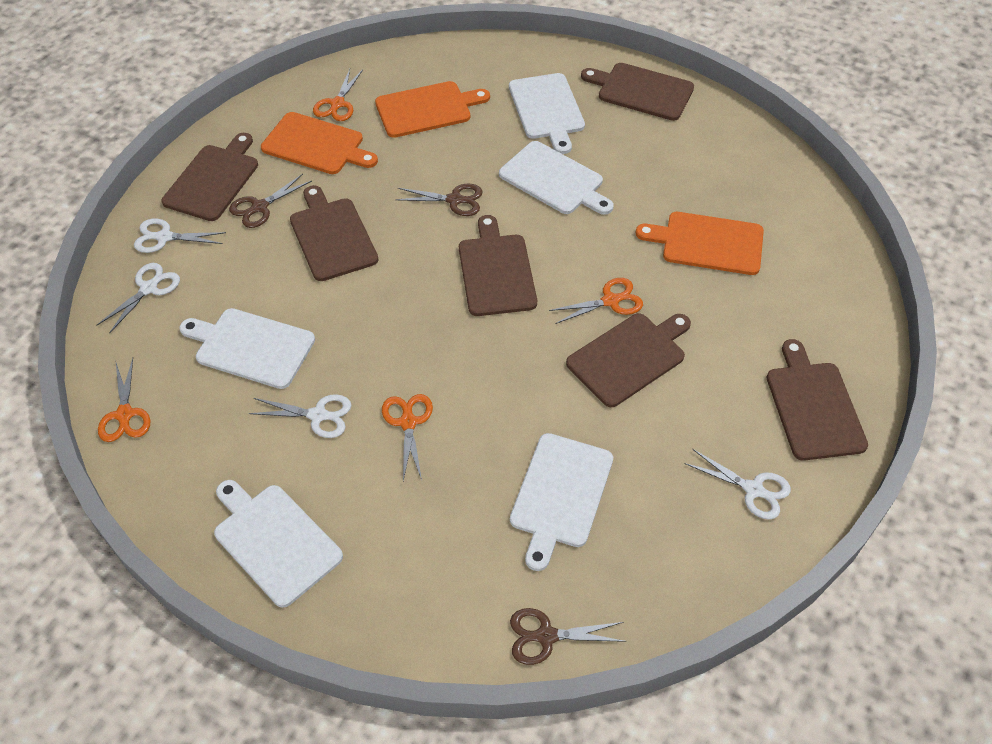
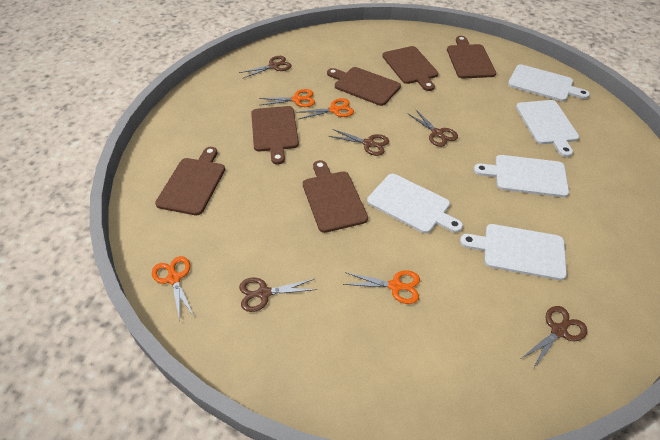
brown scissors: 3 -> 5
orange cutting board: 3 -> 0
white scissors: 4 -> 0

